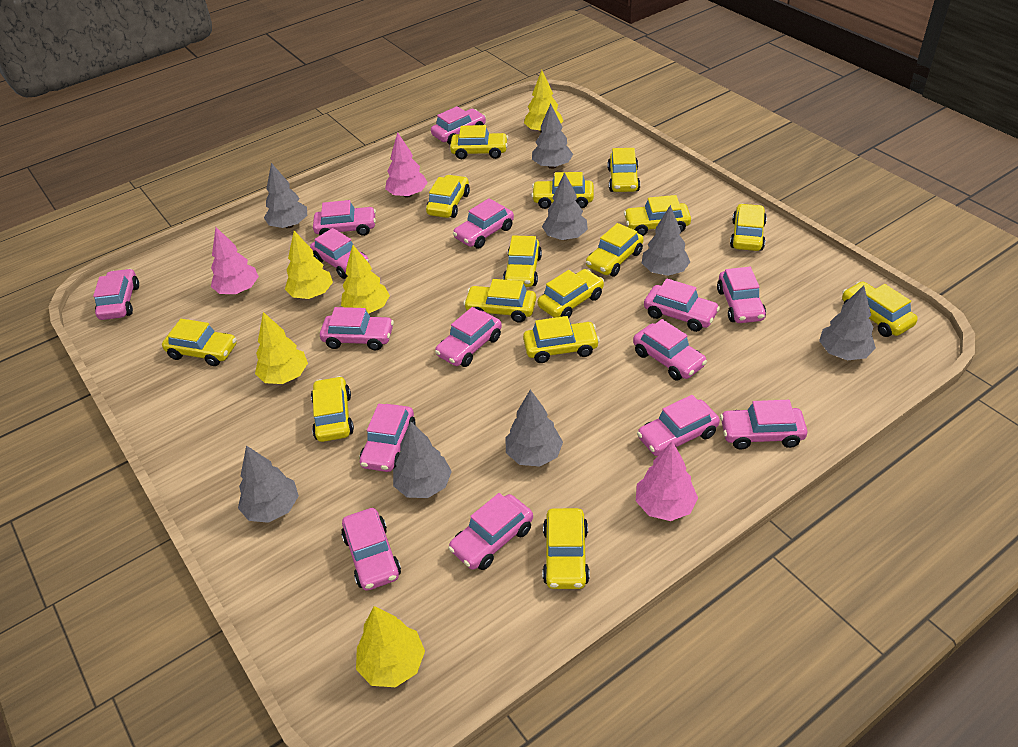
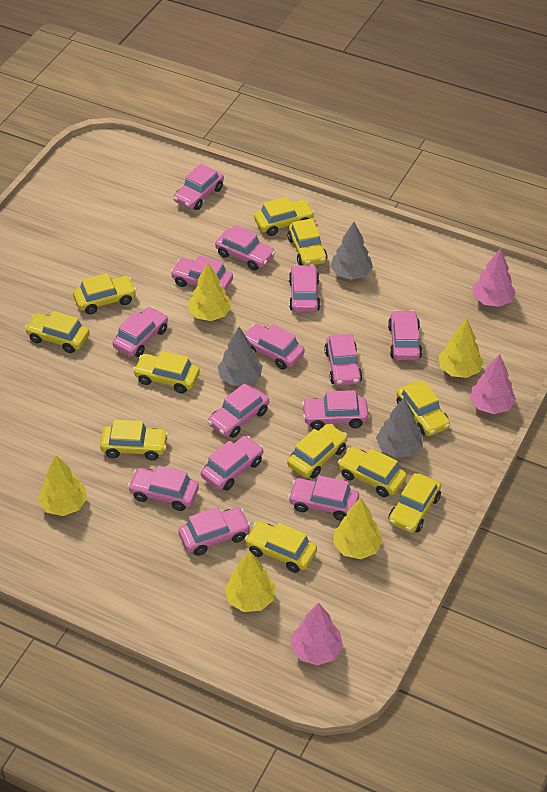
grey tree: 8 -> 3
pink car: 15 -> 14
yellow car: 15 -> 11

